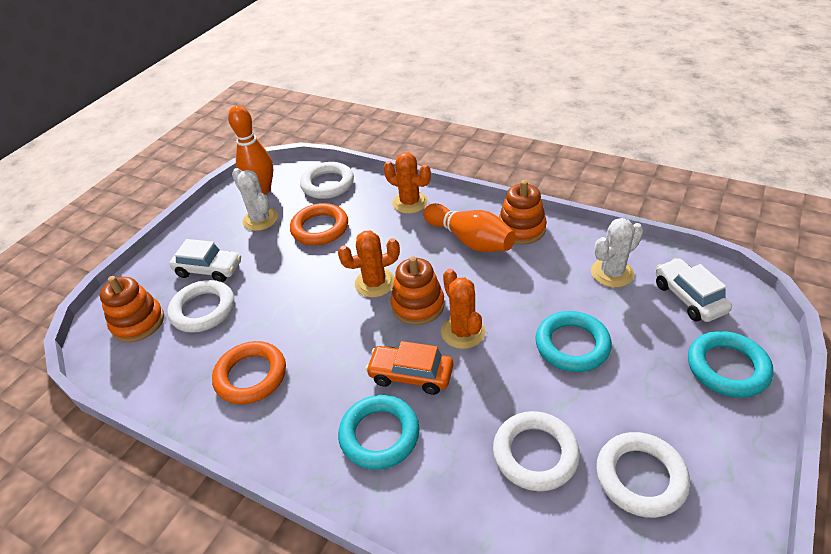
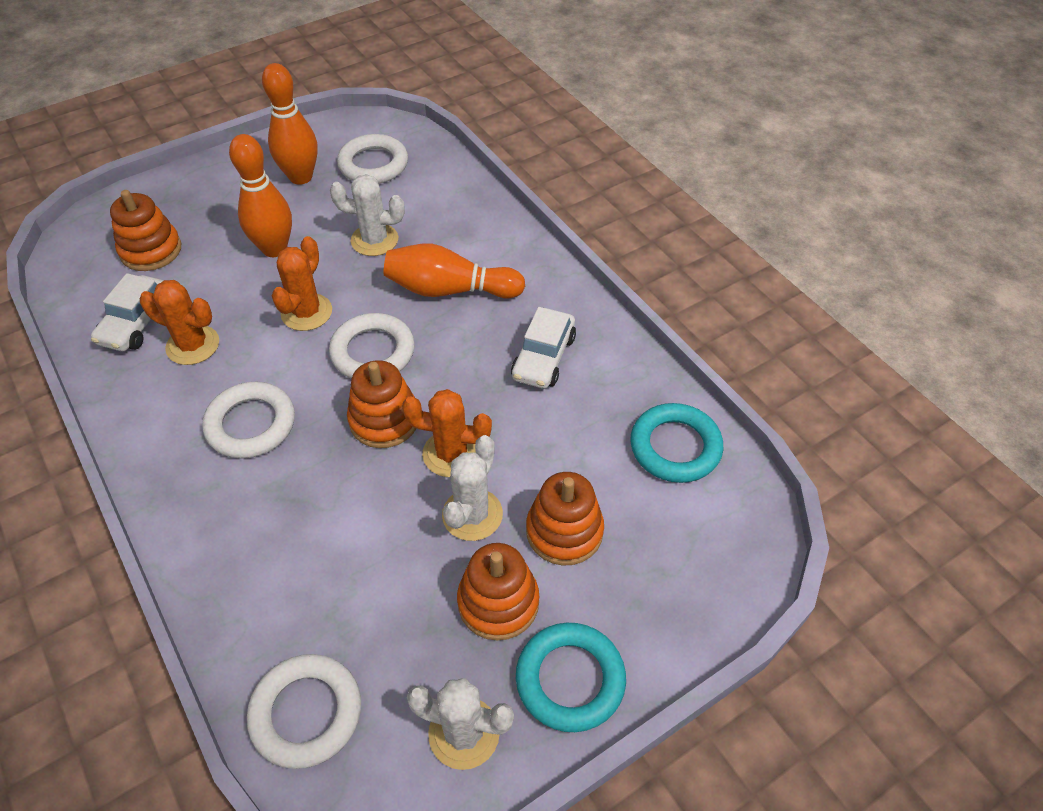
orange bowling pin: 2 -> 3
orange car: 1 -> 0
orange ring: 2 -> 0
orange stacking toy: 3 -> 4
turquoise ring: 3 -> 2
white cactus: 2 -> 3

